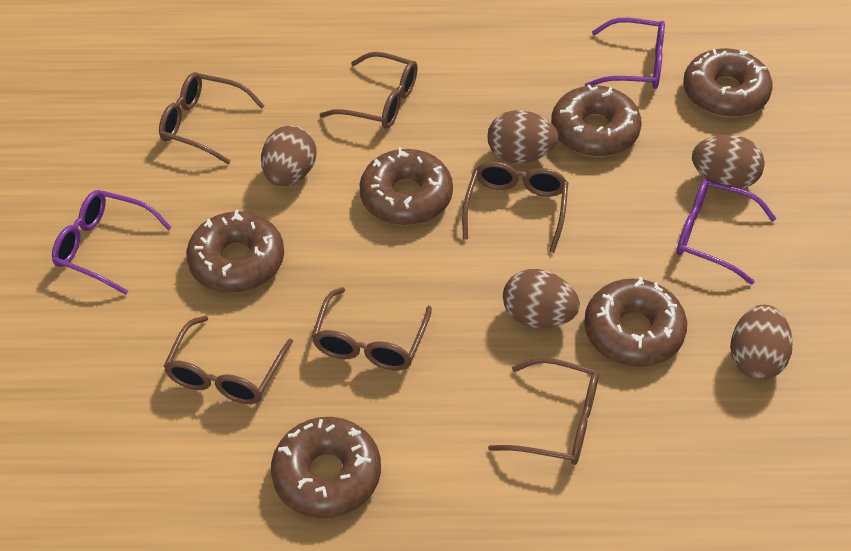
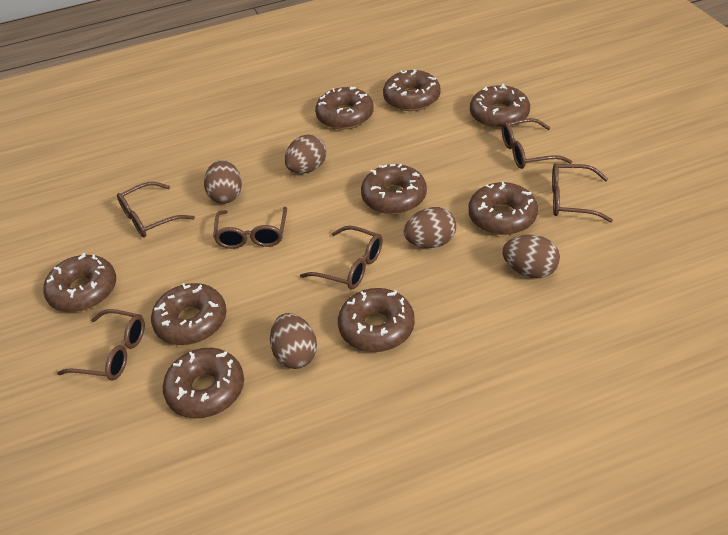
brown donut: 6 -> 9
purple glasses: 3 -> 0

